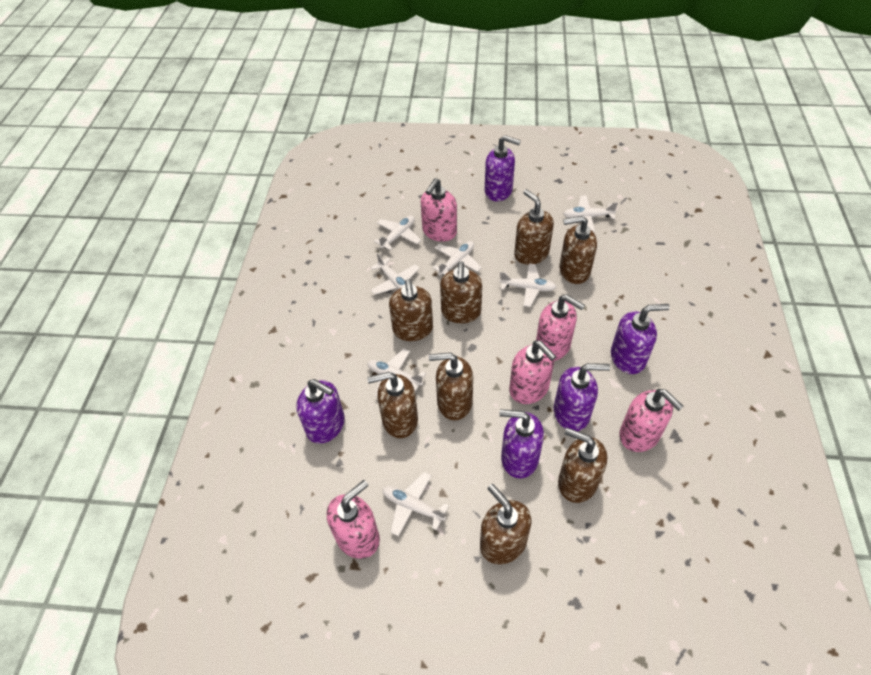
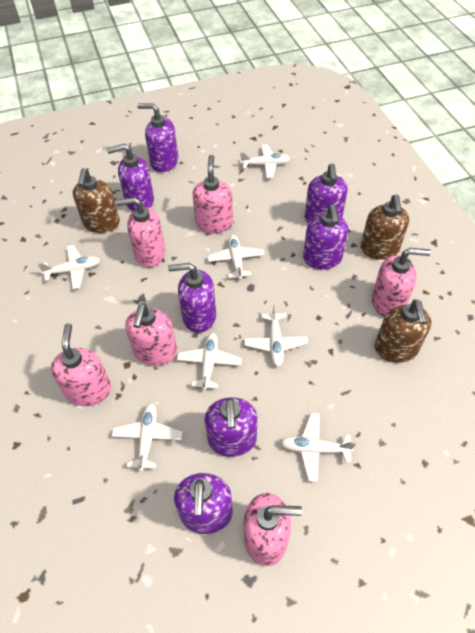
brown soap dispenser: 8 -> 3
pink soap dispenser: 5 -> 6
purple soap dispenser: 5 -> 7

